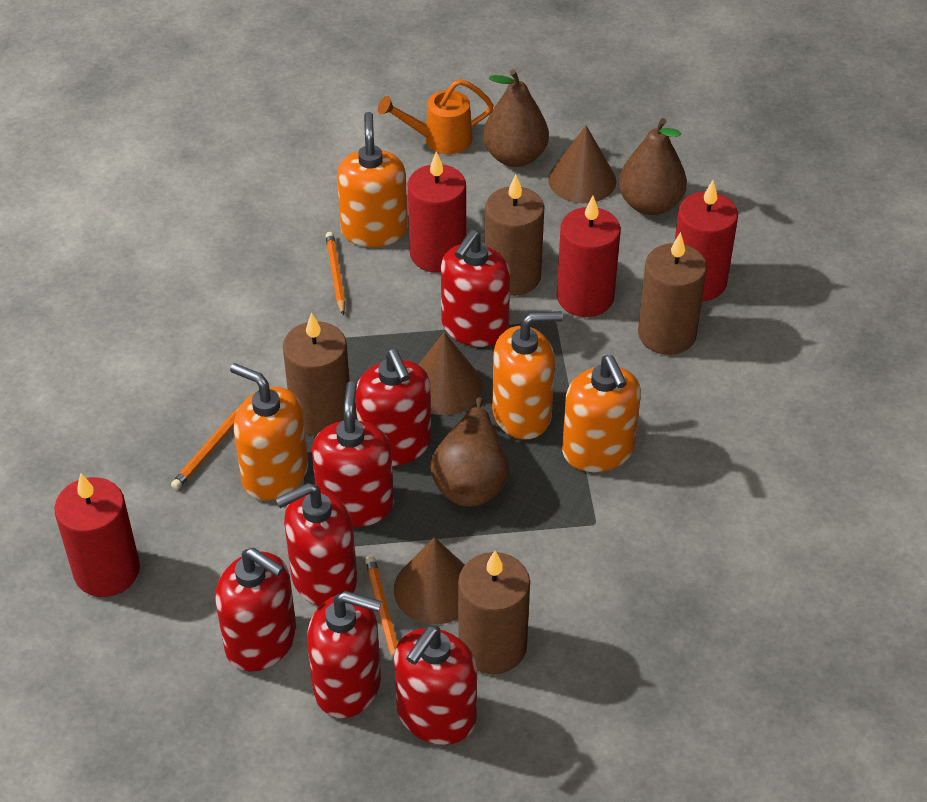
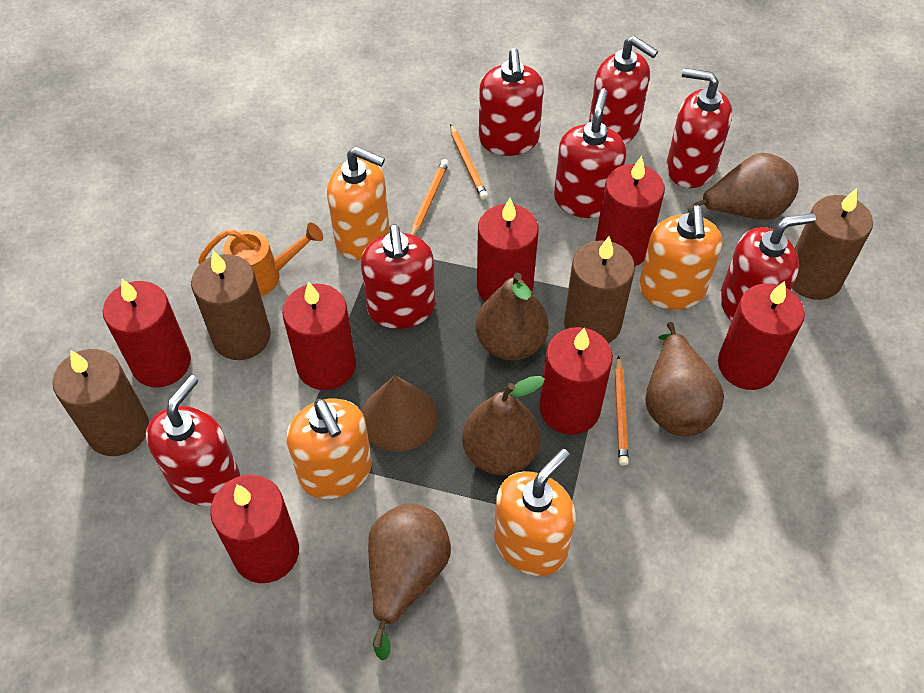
brown cone: 3 -> 1
brown pear: 3 -> 5
red candle: 4 -> 7

